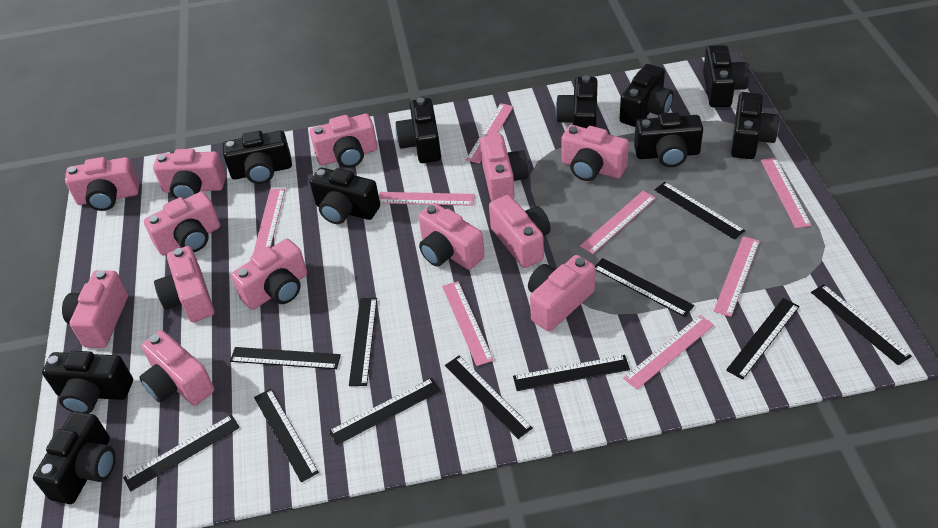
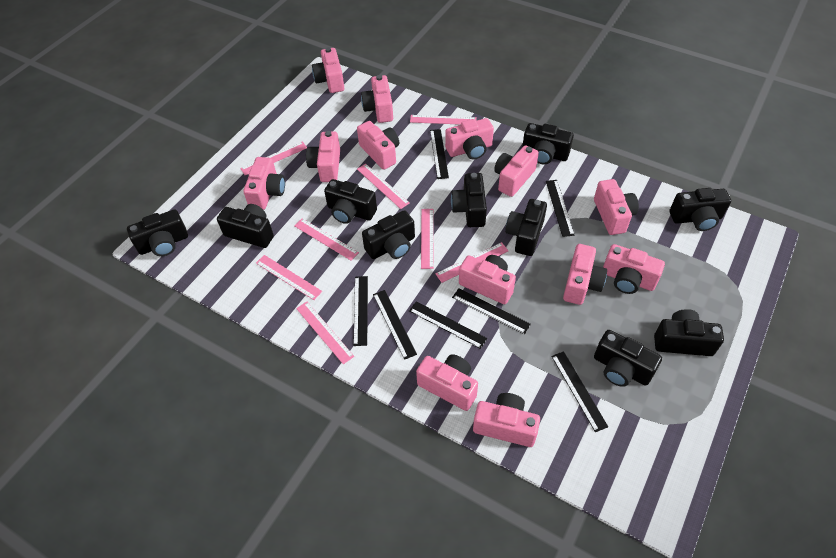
black ruler: 11 -> 7

